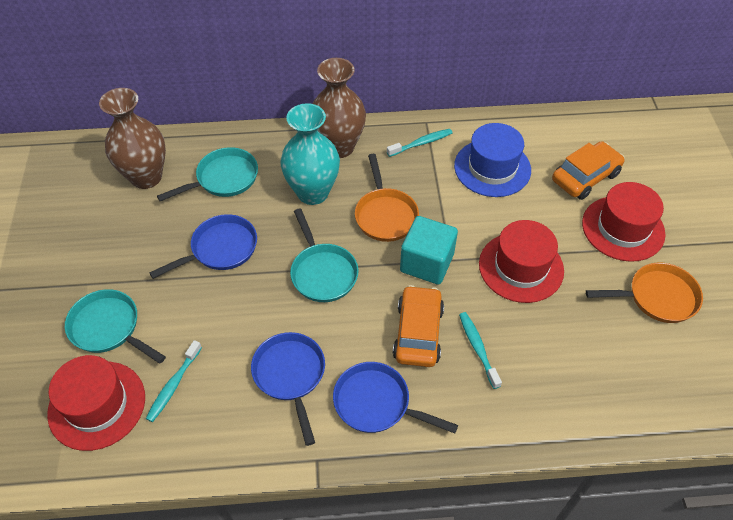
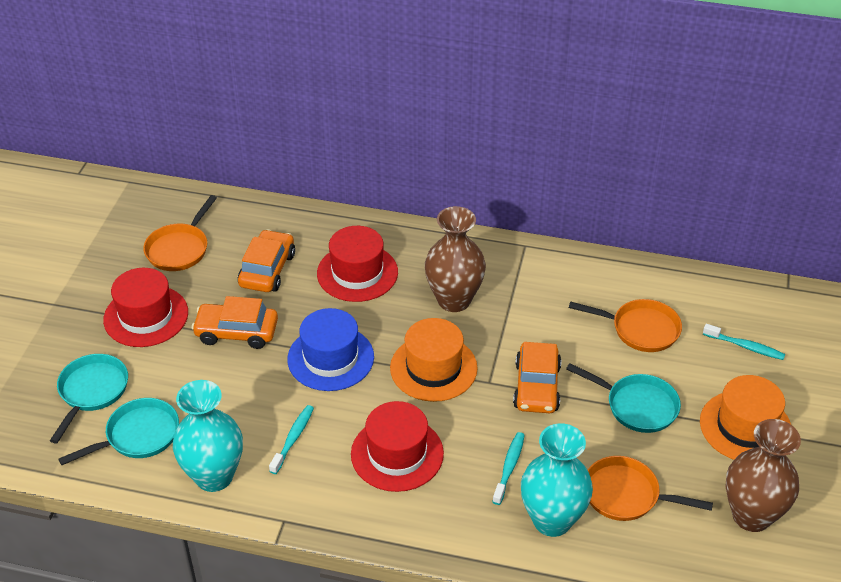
blue pan: 3 -> 0
orange car: 2 -> 3
orange hat: 0 -> 2
orange pan: 2 -> 3
turquoise cube: 1 -> 0
turquoise vase: 1 -> 2

